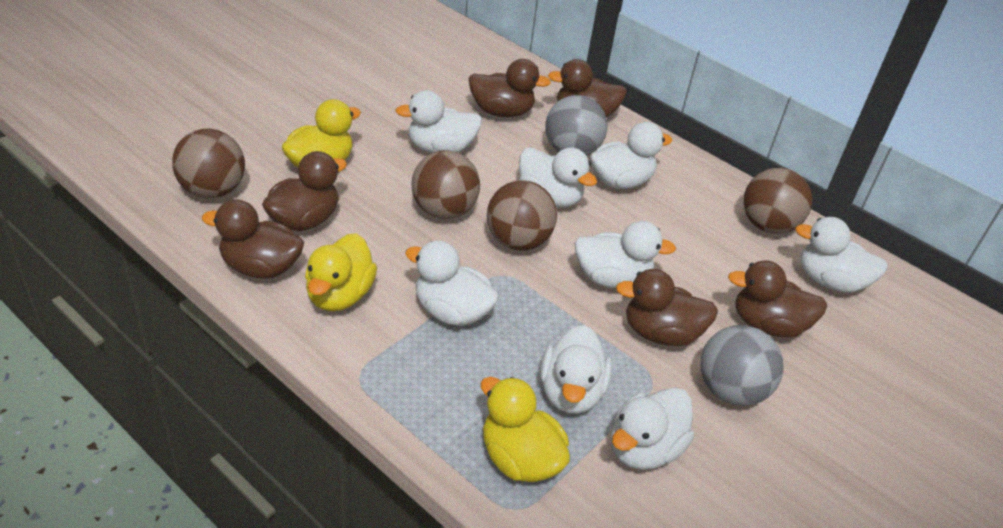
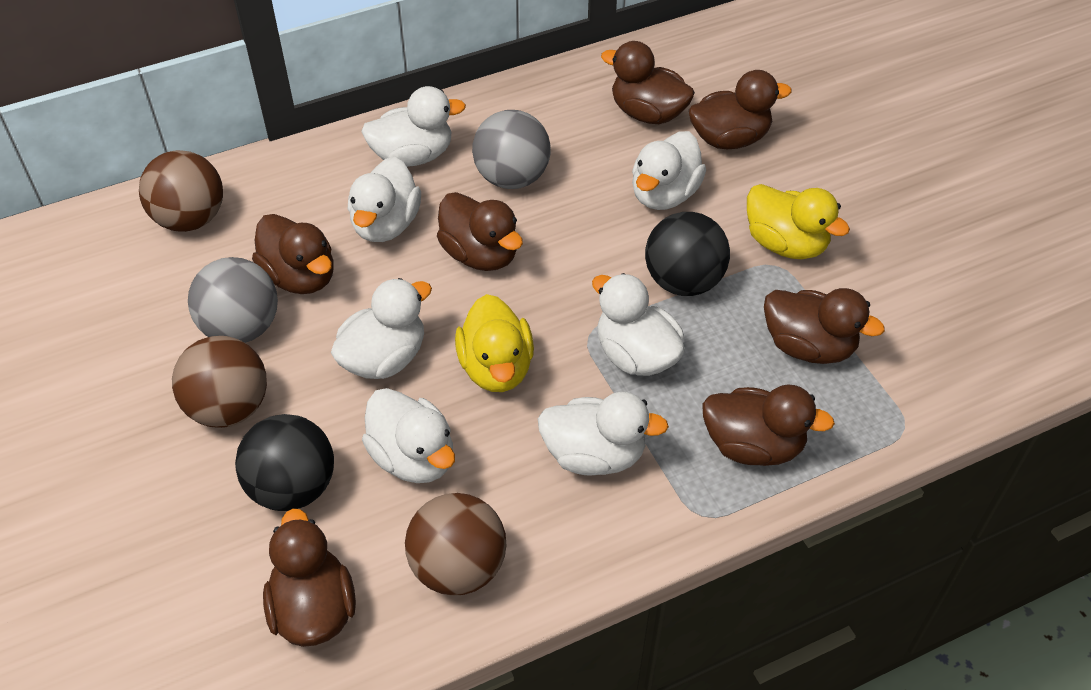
black ball: 0 -> 2
brown ball: 4 -> 3
brown duck: 6 -> 7
white duck: 8 -> 7
yellow duck: 3 -> 2

